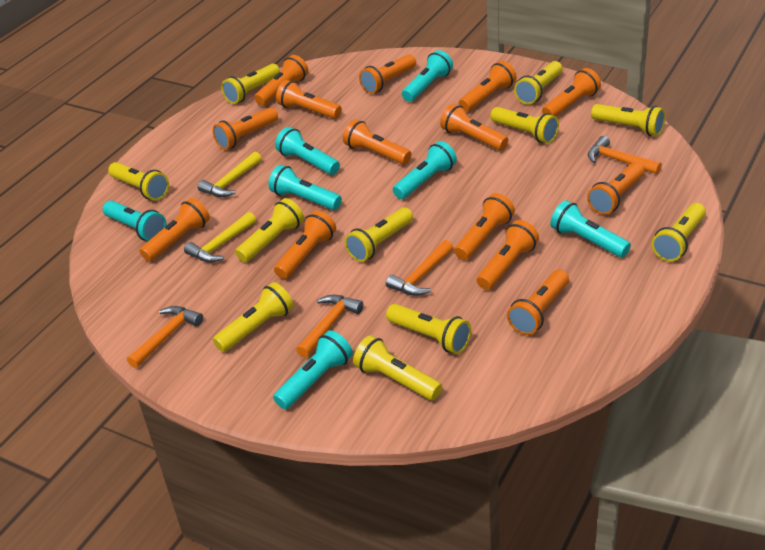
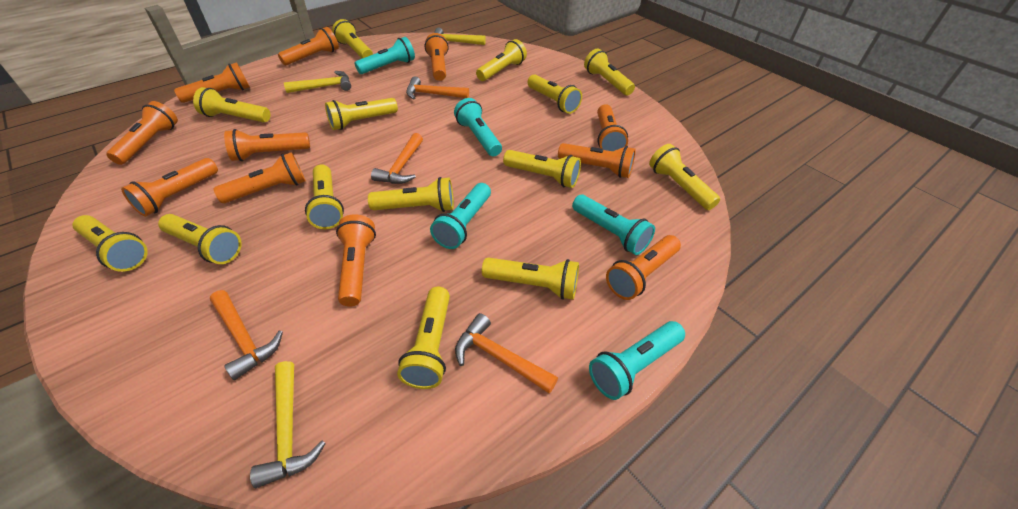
orange flashlight: 14 -> 11
turquoise flashlight: 7 -> 5
yellow flashlight: 11 -> 14
yellow hammer: 2 -> 3

